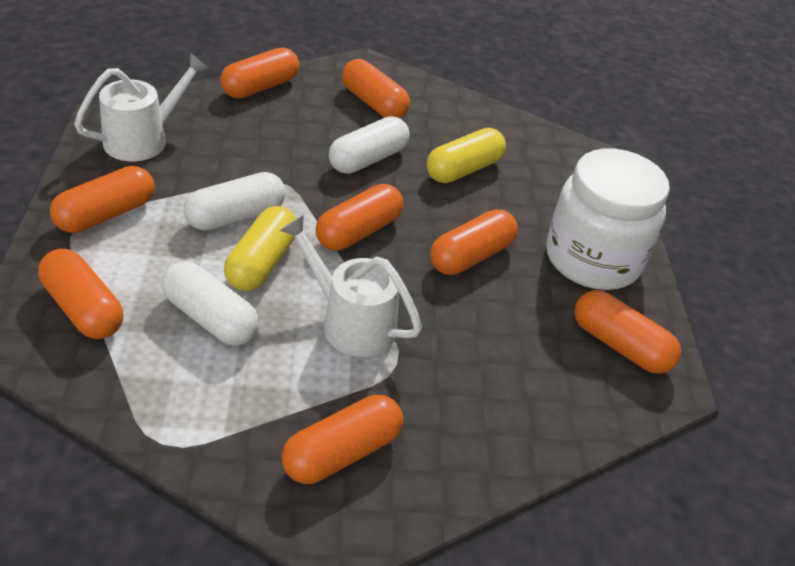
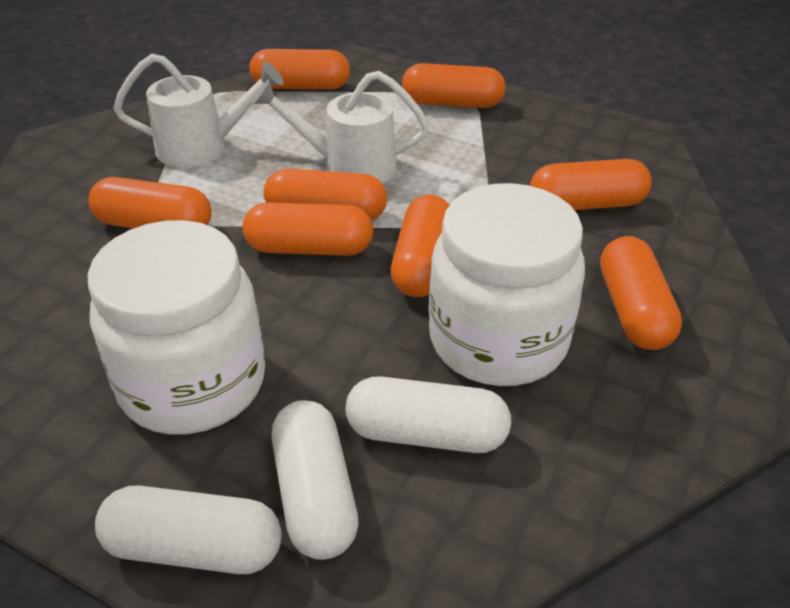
white jar: 1 -> 2
yellow capsule: 2 -> 0

